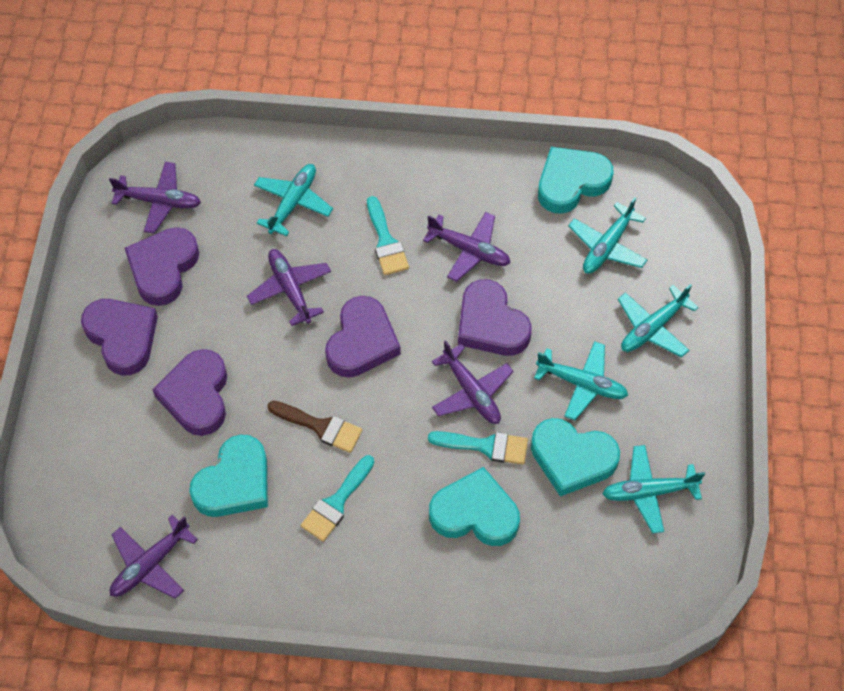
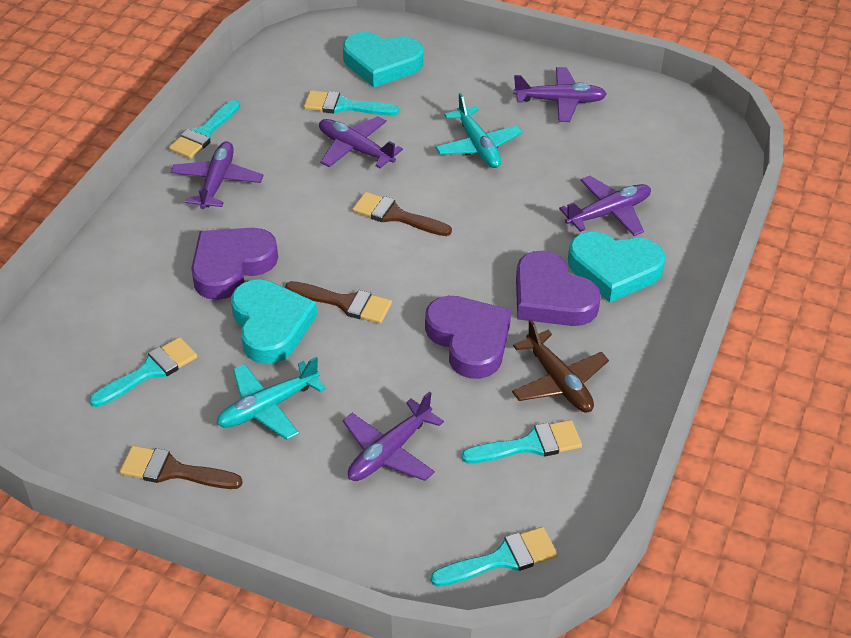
brown brush: 1 -> 3
brown plane: 0 -> 1
purple heart: 5 -> 3
turquoise brush: 3 -> 5
turquoise heart: 4 -> 3
turquoise plane: 5 -> 2

